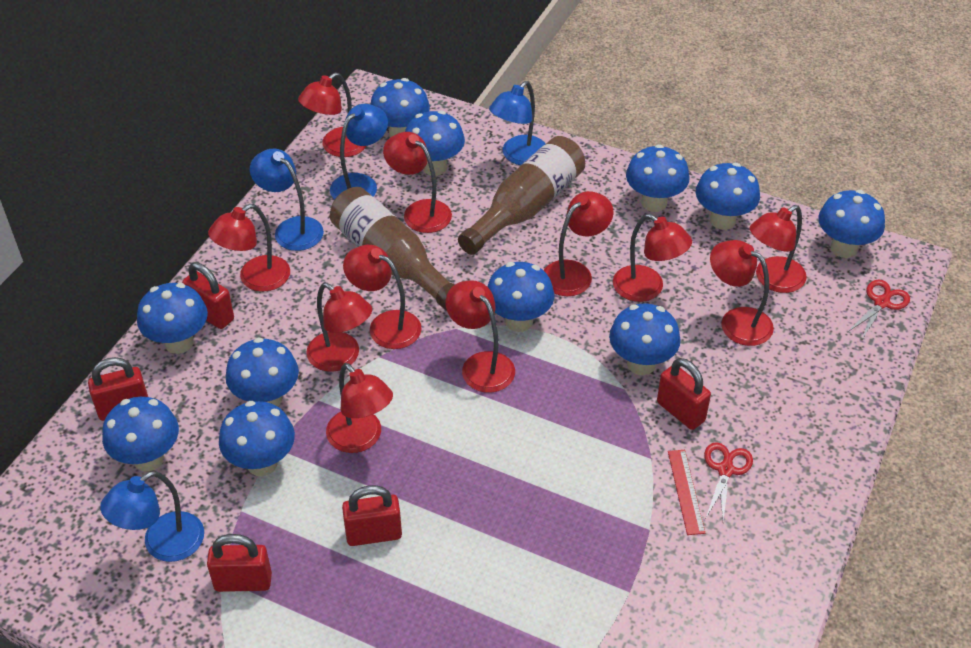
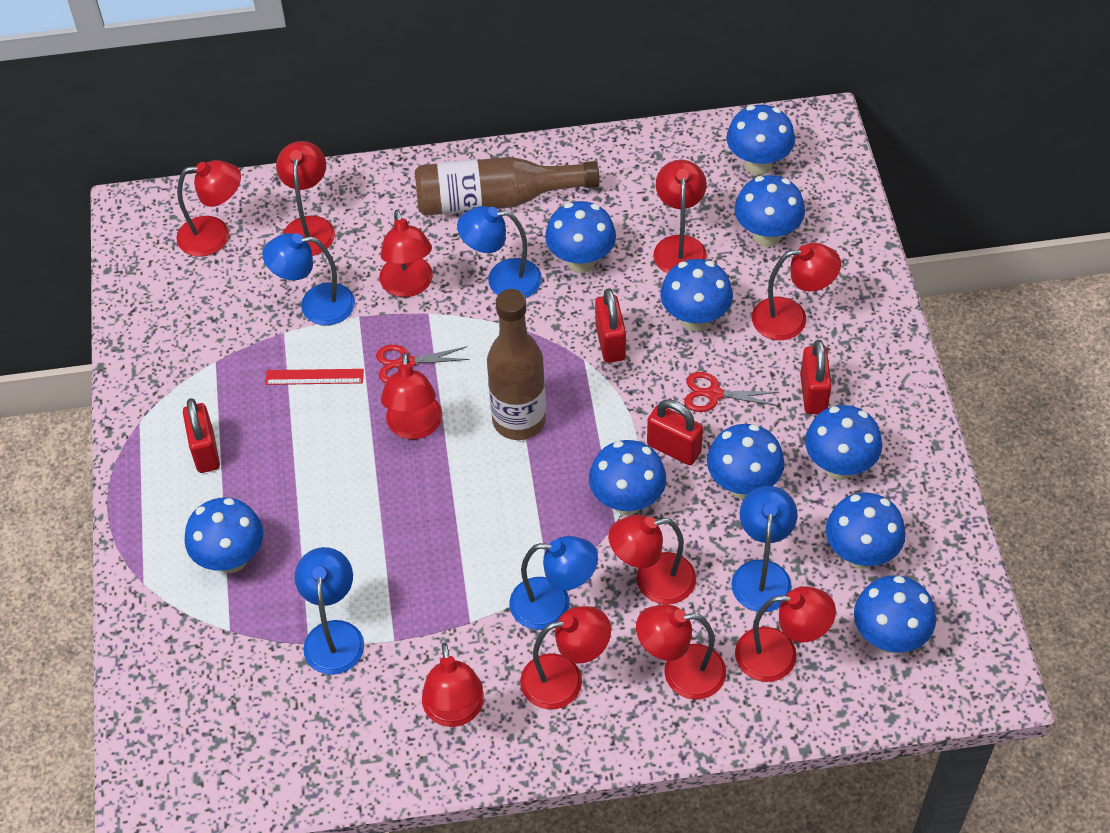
blue lamp: 4 -> 5
blue mushroom: 11 -> 10
red padlock: 5 -> 4

